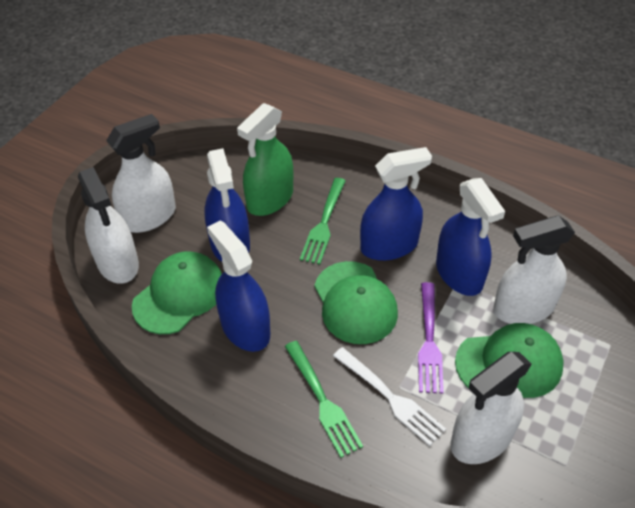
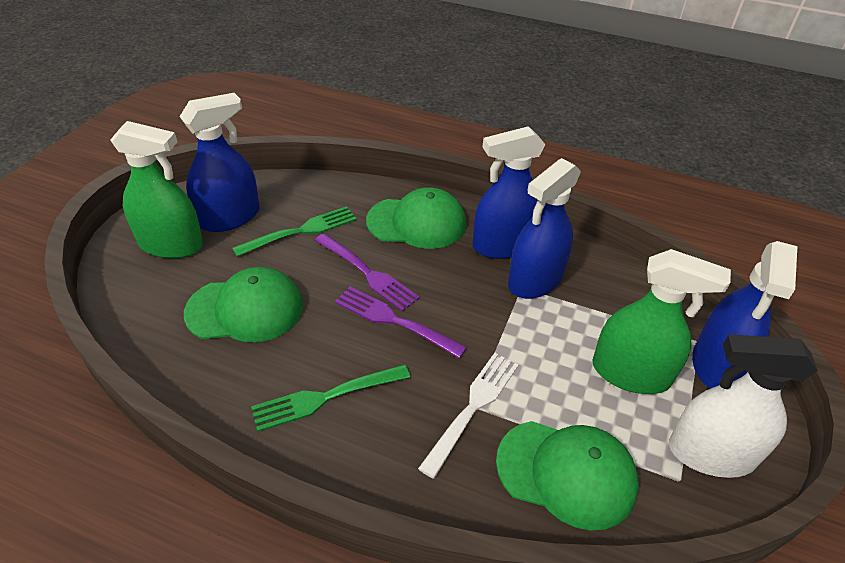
green spray bottle: 1 -> 2
purple fork: 1 -> 2
white spray bottle: 4 -> 1

